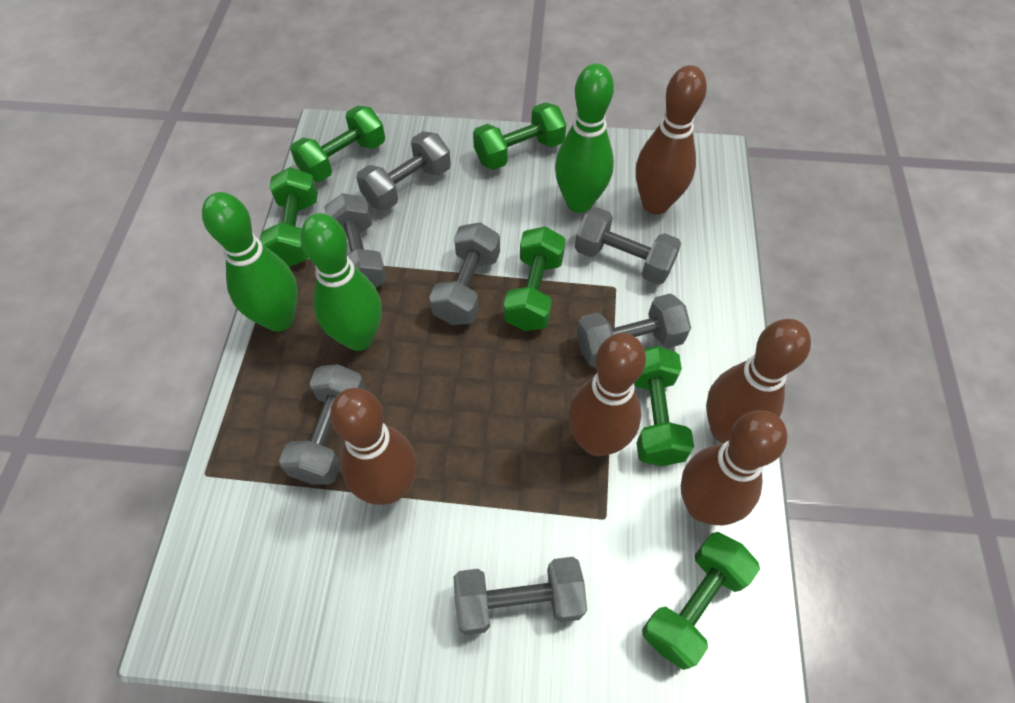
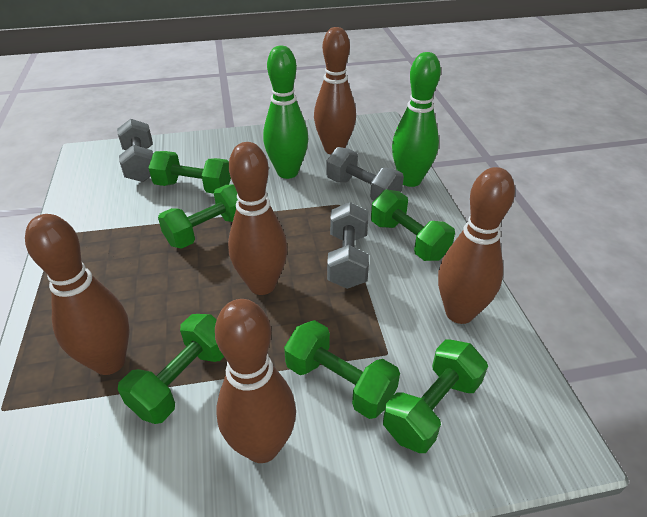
green bowling pin: 3 -> 2
grey dumbbell: 7 -> 3

